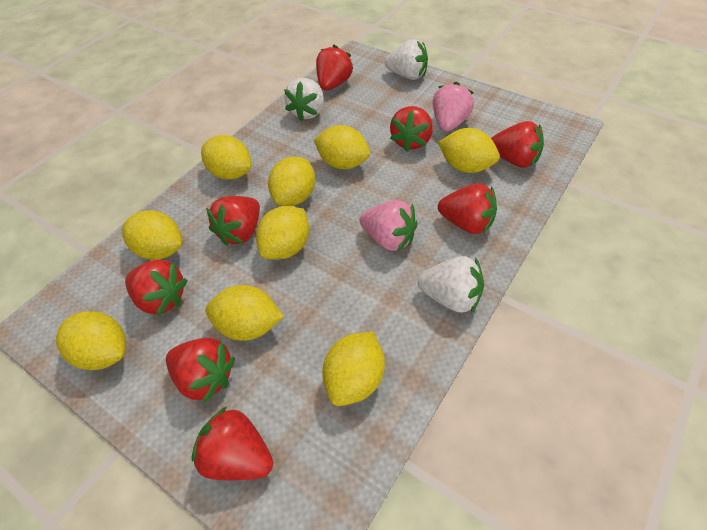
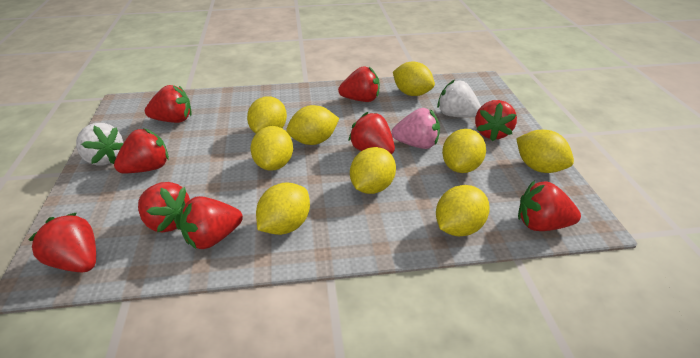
pink strawberry: 2 -> 1
red strawberry: 8 -> 9
white strawberry: 3 -> 2

